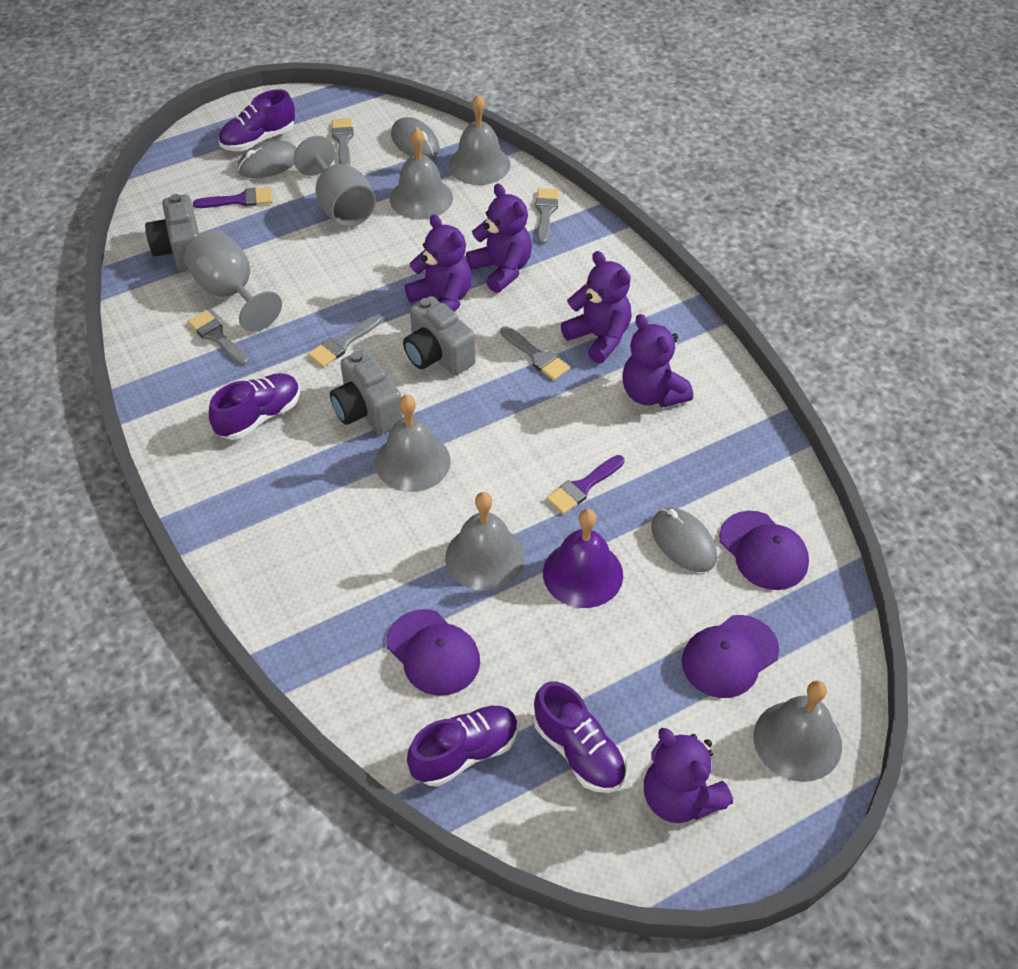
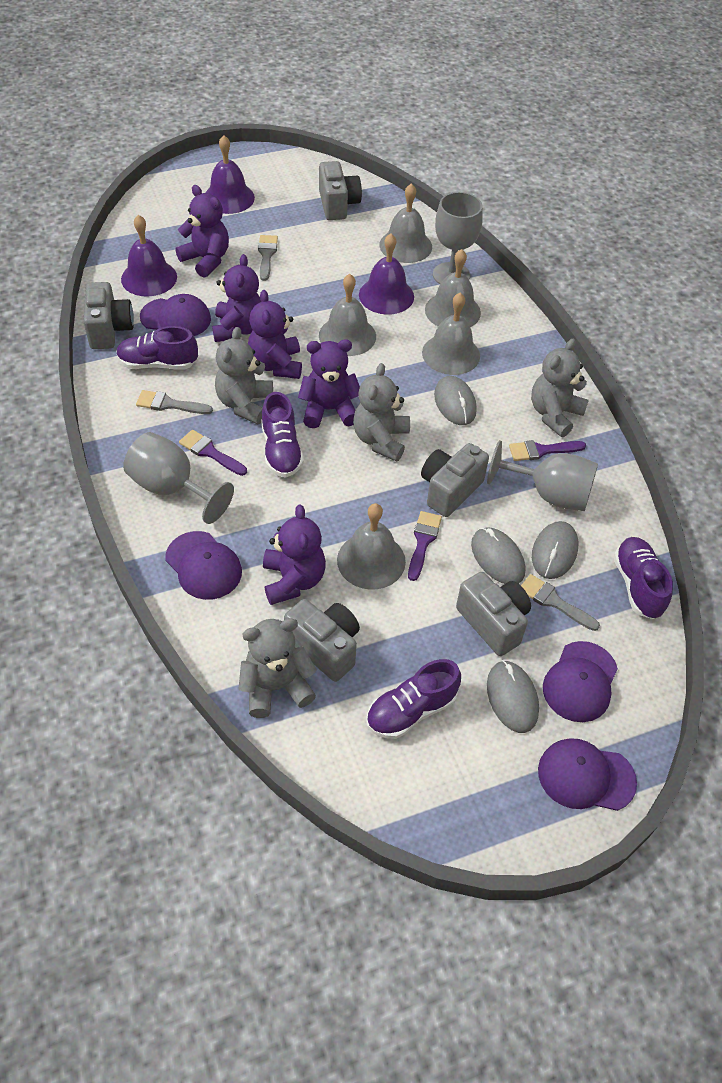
grey brush: 5 -> 3
grey camera: 3 -> 5
grey goblet: 2 -> 3
grey mouse: 3 -> 4
grey teddy bear: 0 -> 4
purple bell: 1 -> 3
purple brush: 2 -> 3
purple cap: 3 -> 4

